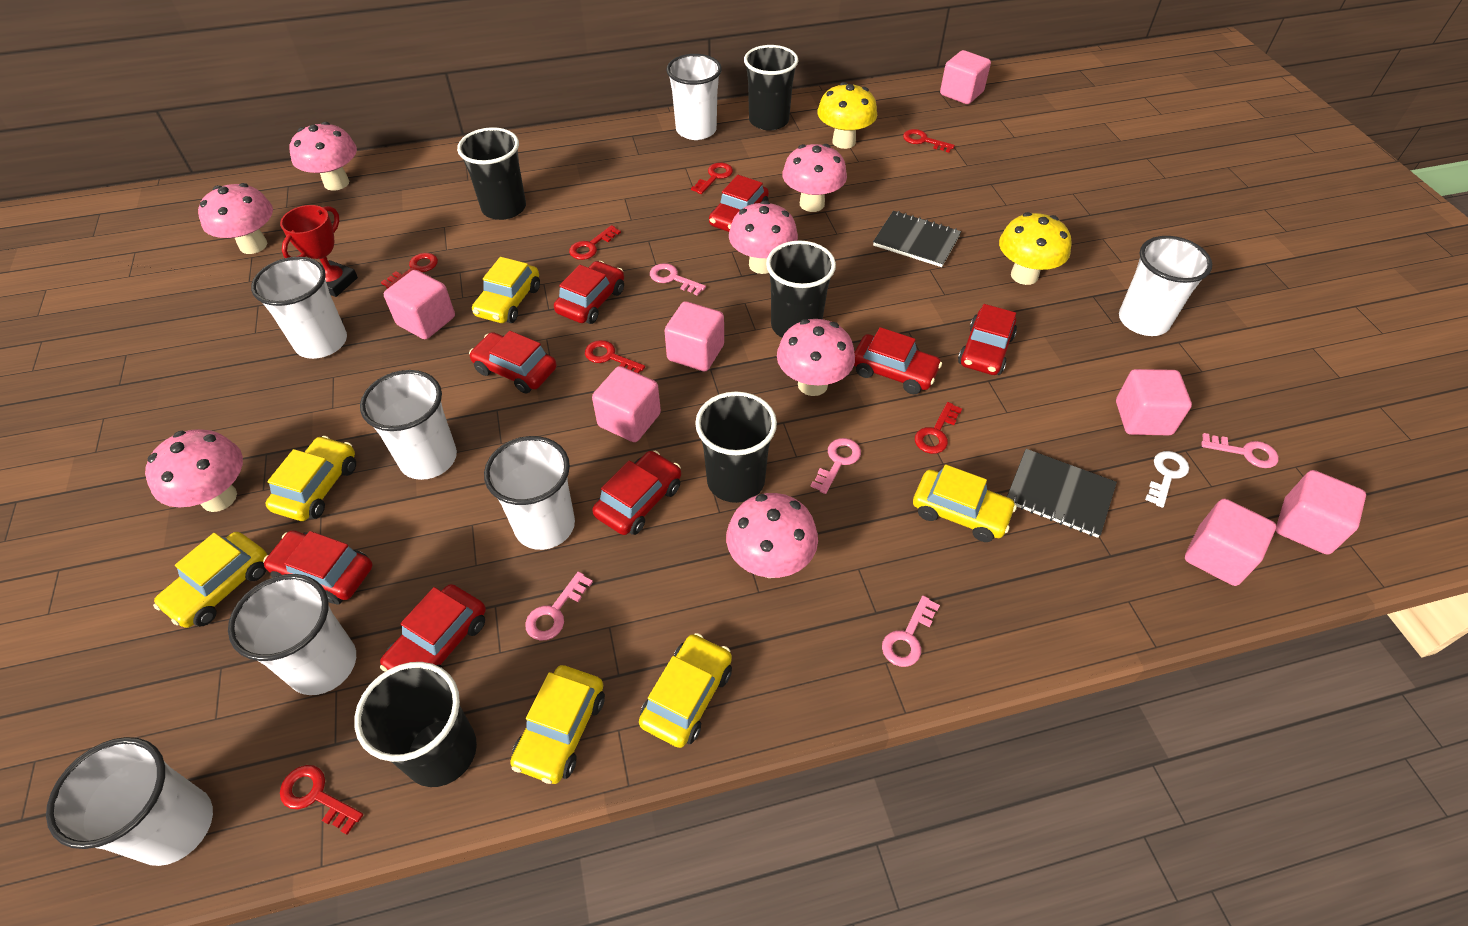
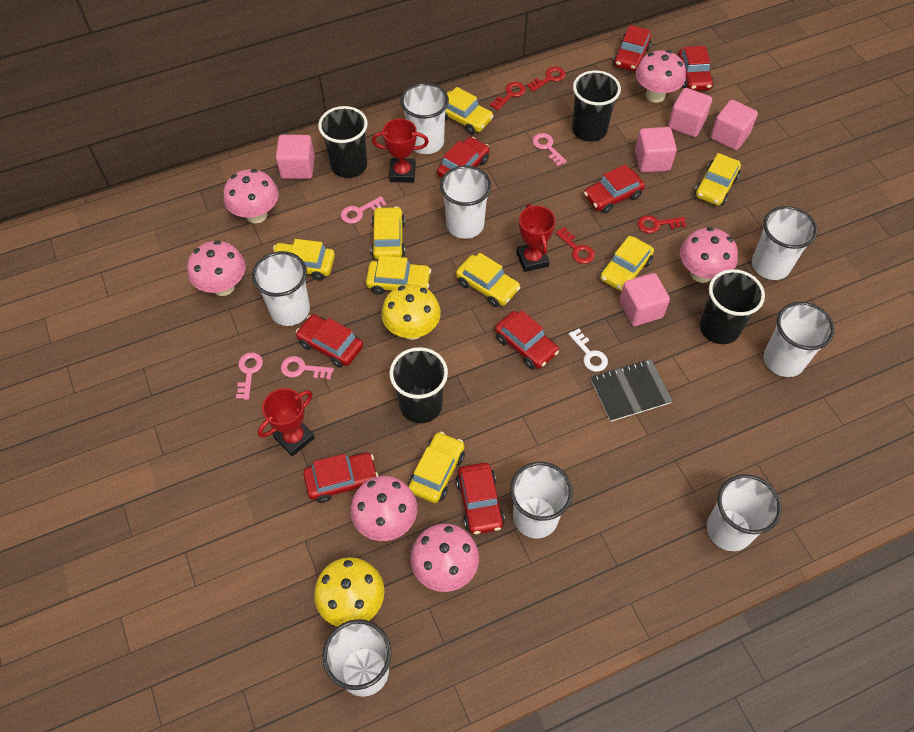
black cup: 5 -> 4
black notebook: 2 -> 1
pink cube: 7 -> 5
pink key: 5 -> 4
pink mushroom: 7 -> 6
red key: 7 -> 4
red trophy: 1 -> 3
white cup: 7 -> 8
yellow car: 6 -> 8

